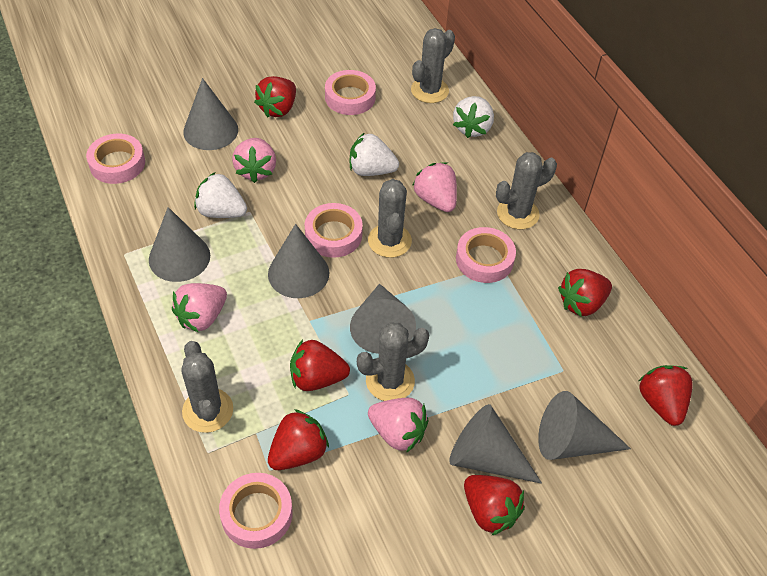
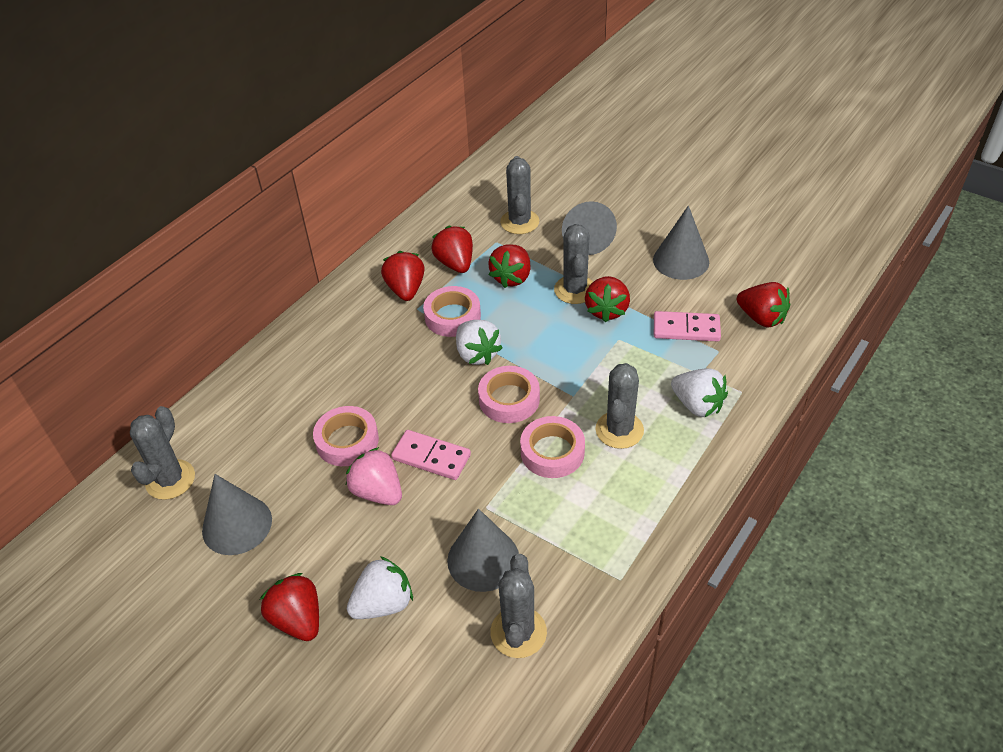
grey cone: 6 -> 4
pink domino: 0 -> 2
pink strawberry: 4 -> 1
pink tape: 5 -> 4

